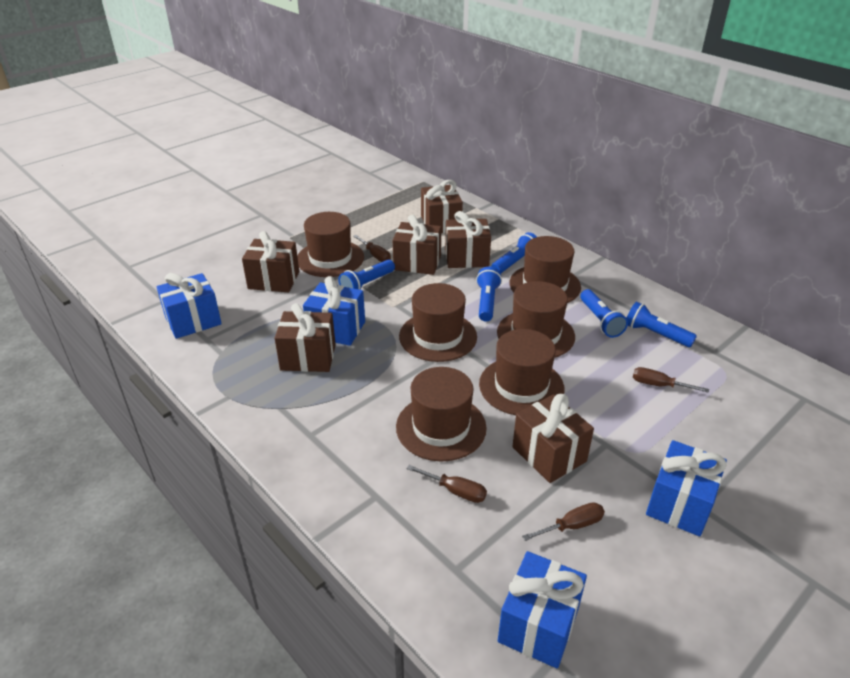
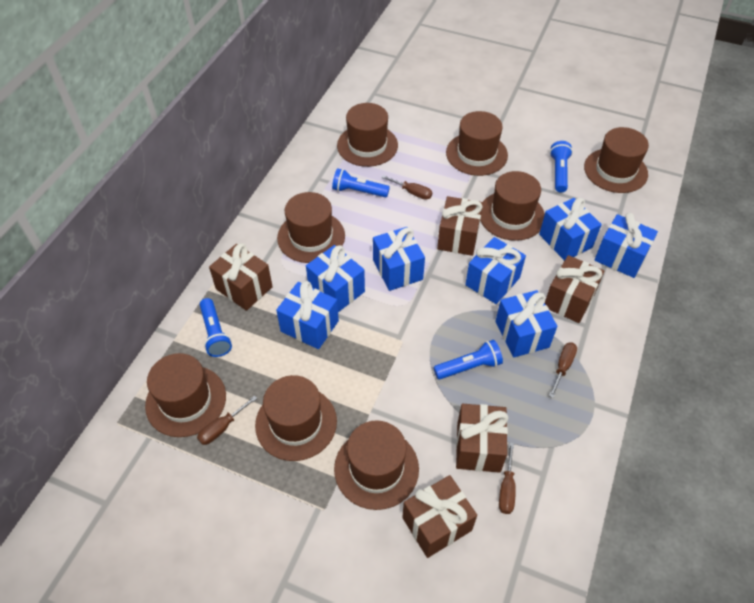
blue flashlight: 5 -> 4
blue gift: 4 -> 7
brown gift: 6 -> 5
brown hat: 6 -> 8

